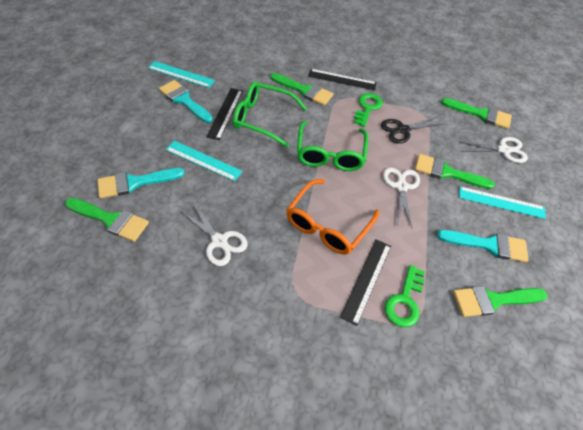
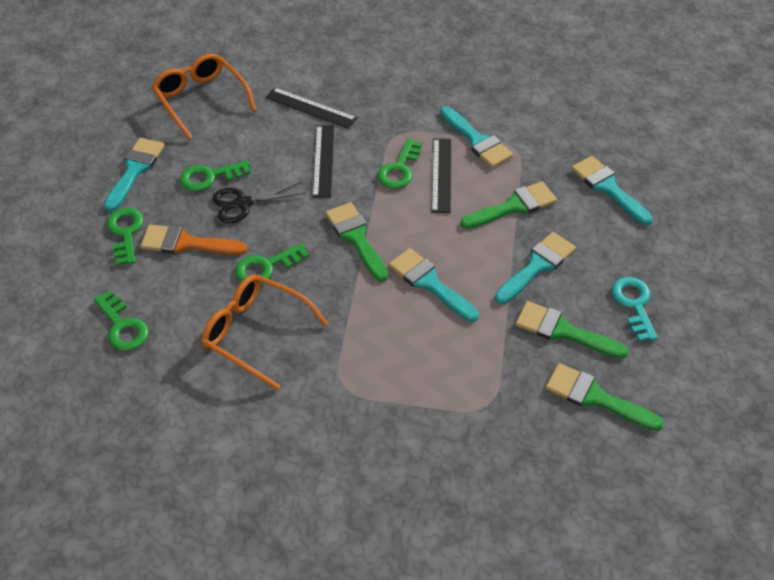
green brush: 5 -> 4
green glasses: 2 -> 0
green key: 2 -> 5
orange brush: 0 -> 1
orange glasses: 1 -> 2
turquoise brush: 3 -> 5
turquoise key: 0 -> 1
turquoise ruler: 3 -> 0
white scissors: 3 -> 0

